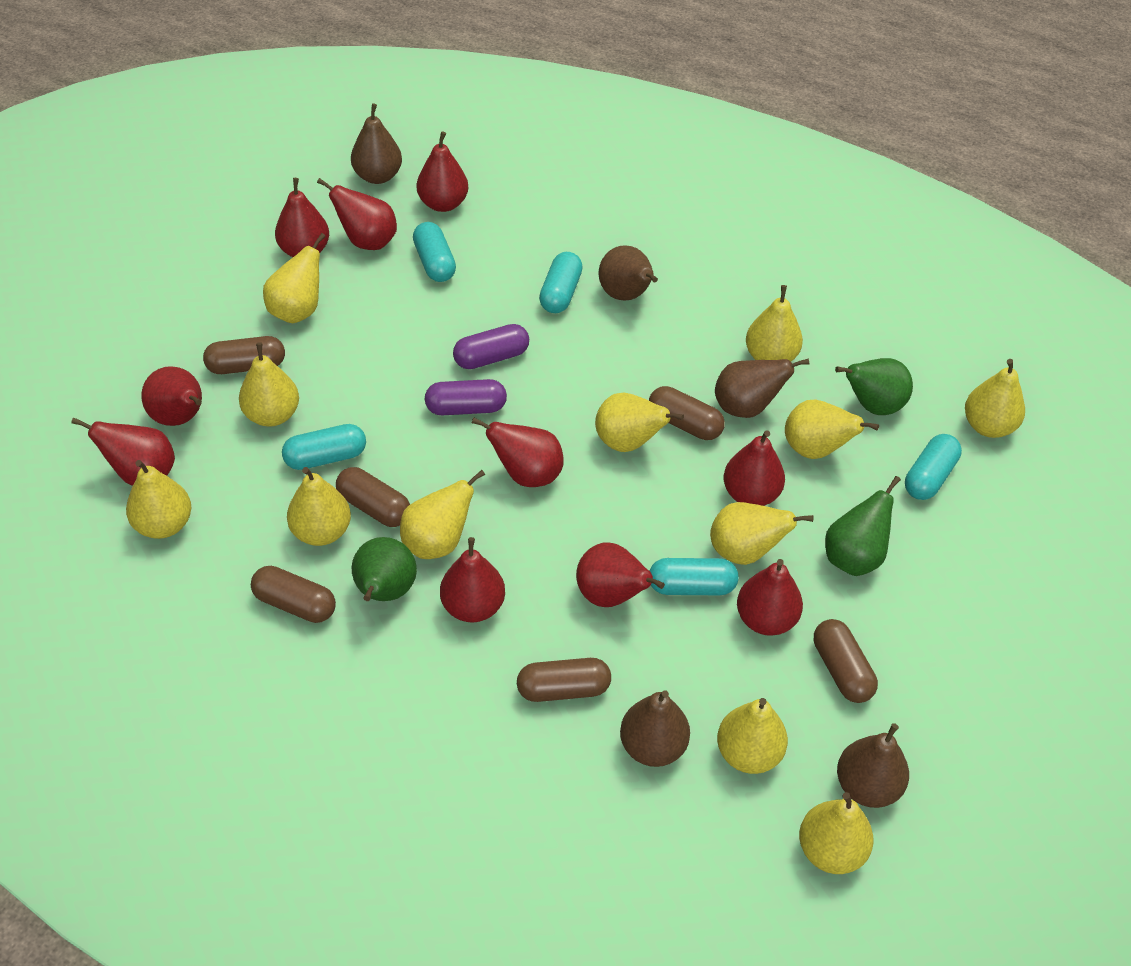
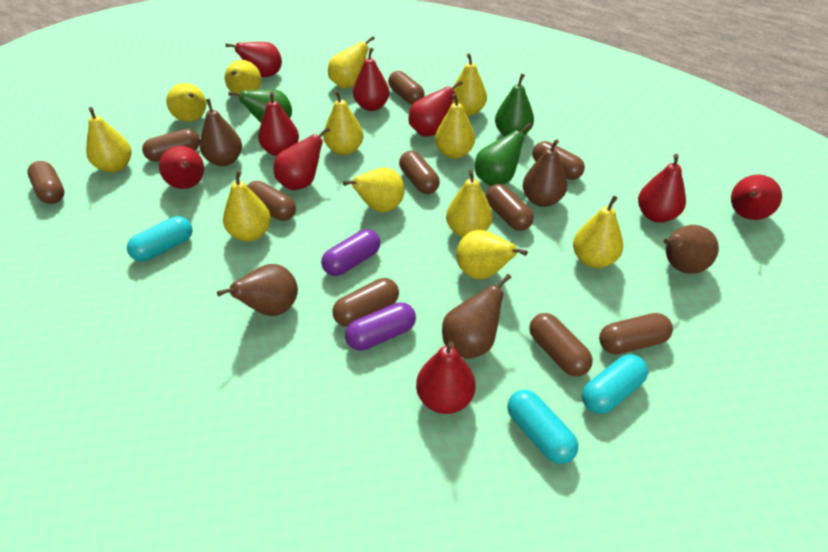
brown capsule: 6 -> 10
red pear: 10 -> 9
turquoise capsule: 5 -> 3

